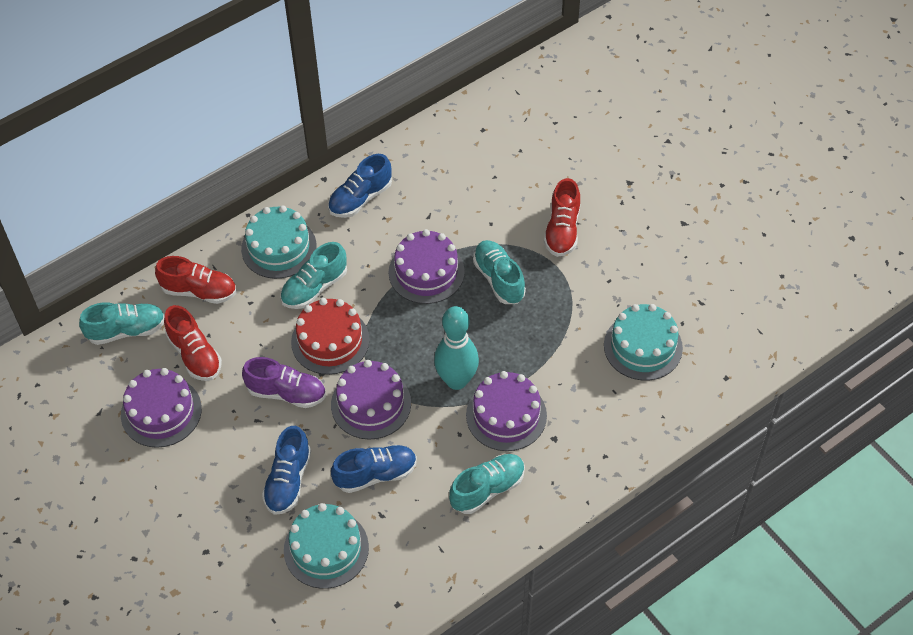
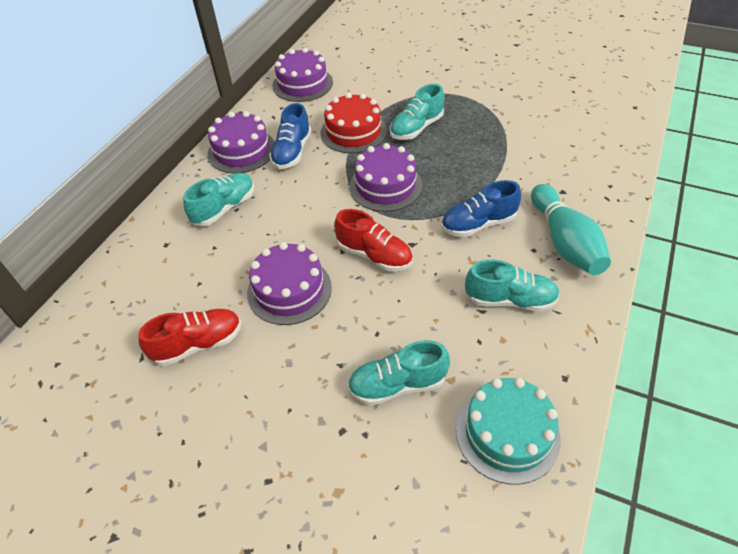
blue shoe: 3 -> 2
purple shoe: 1 -> 0
red shoe: 3 -> 2
turquoise cake: 3 -> 1

